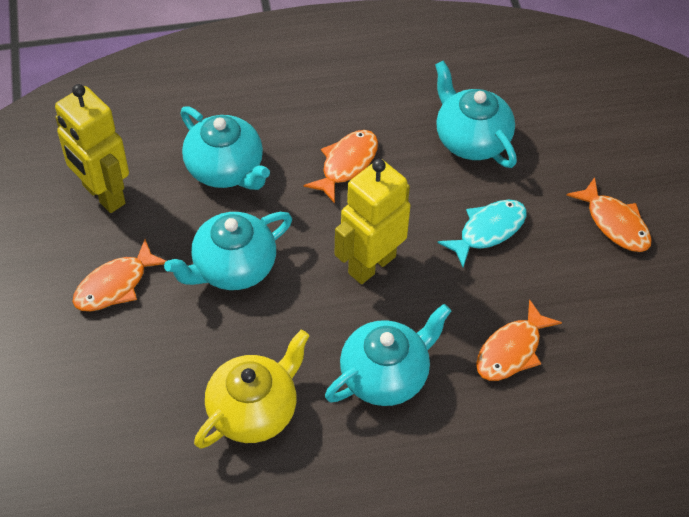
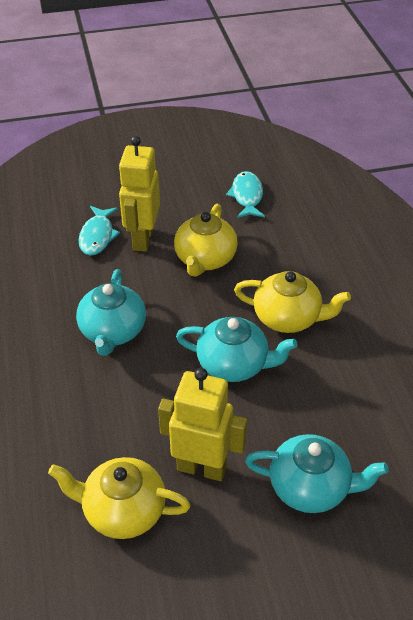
orange fish: 4 -> 0
turquoise fish: 1 -> 2
turquoise teapot: 4 -> 3
yellow teapot: 1 -> 3

